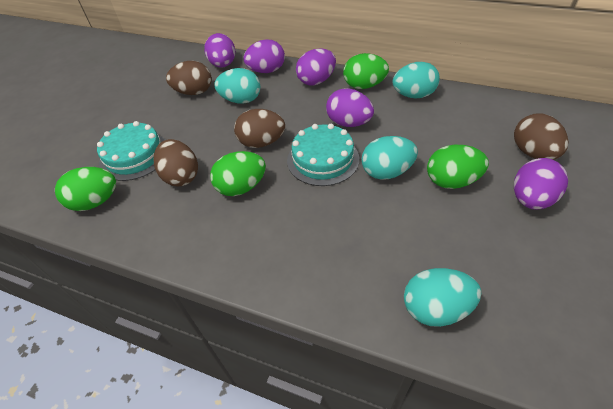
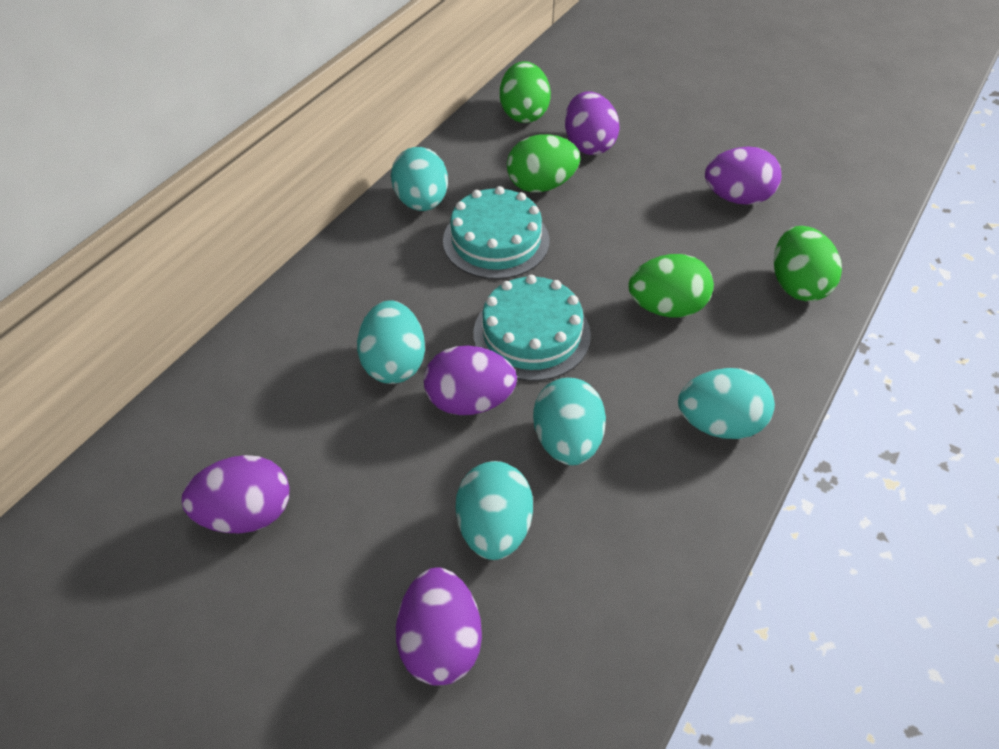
brown egg: 4 -> 0
turquoise egg: 4 -> 5

